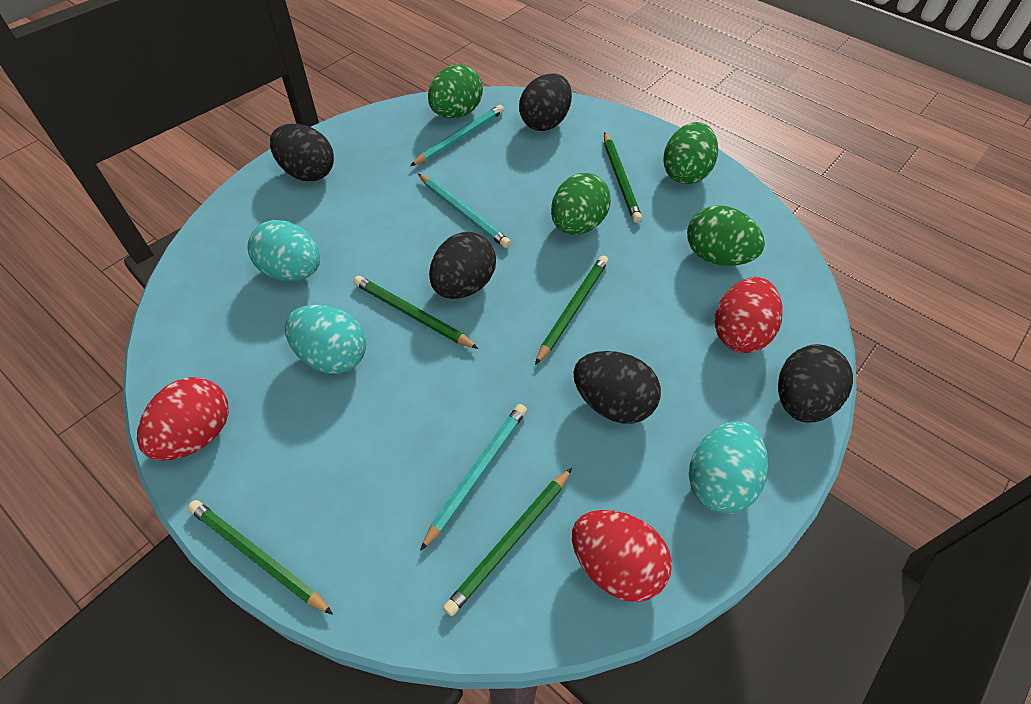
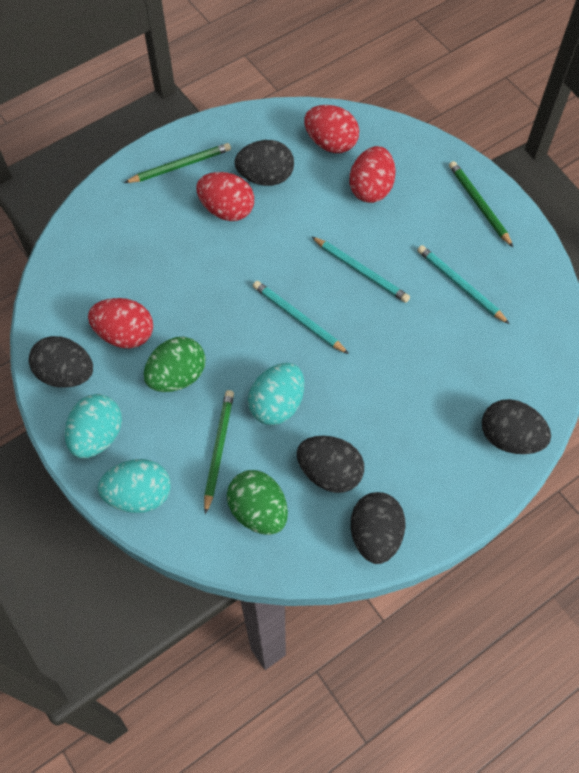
green egg: 4 -> 2
green pencil: 5 -> 3
red egg: 3 -> 4

